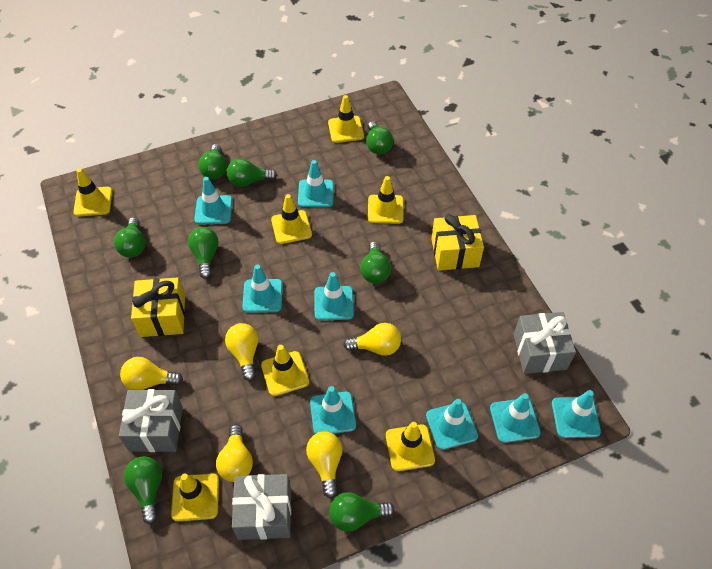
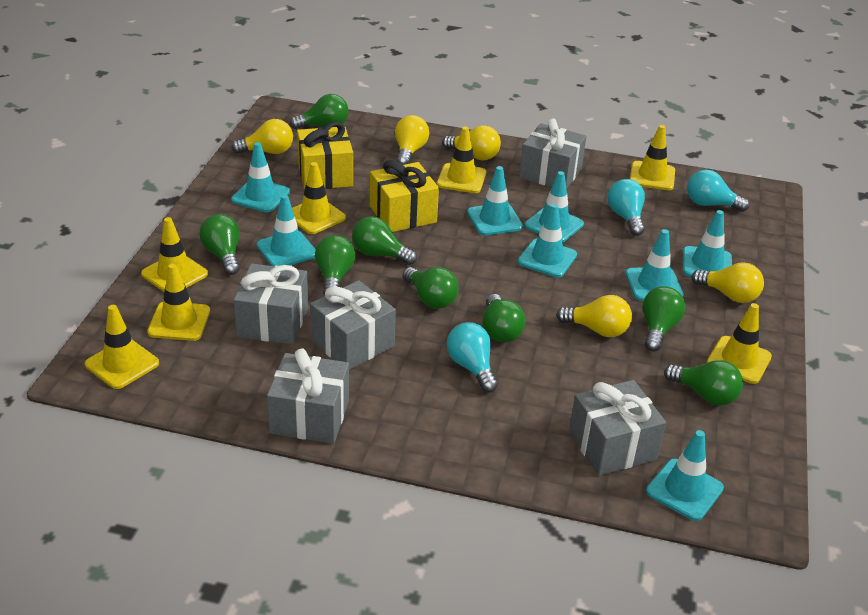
grey gift: 3 -> 5
turquoise light bulb: 0 -> 3

